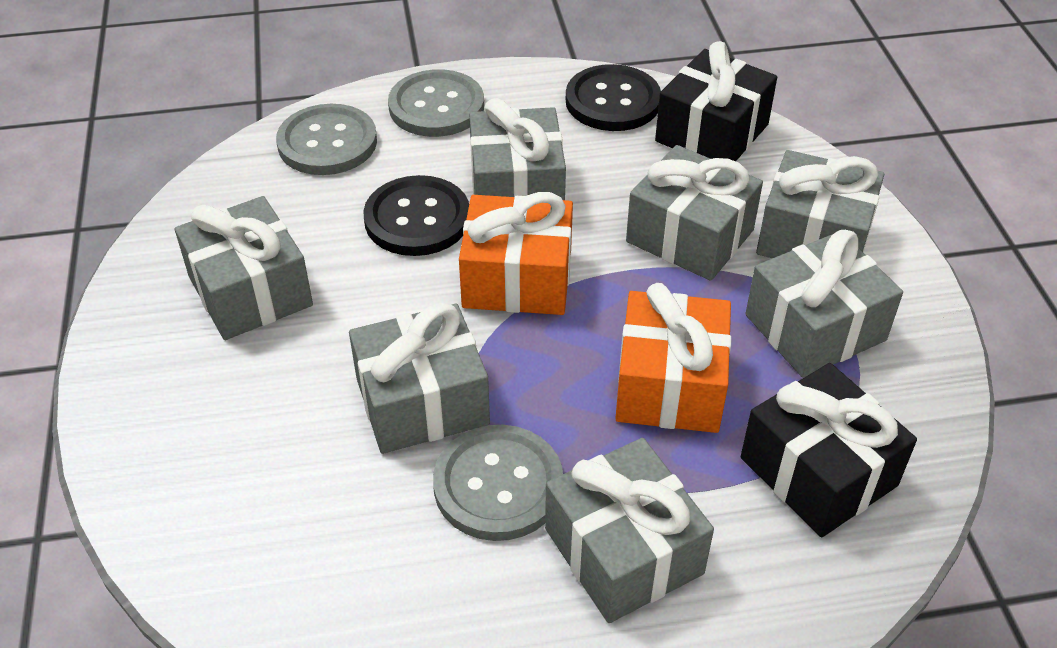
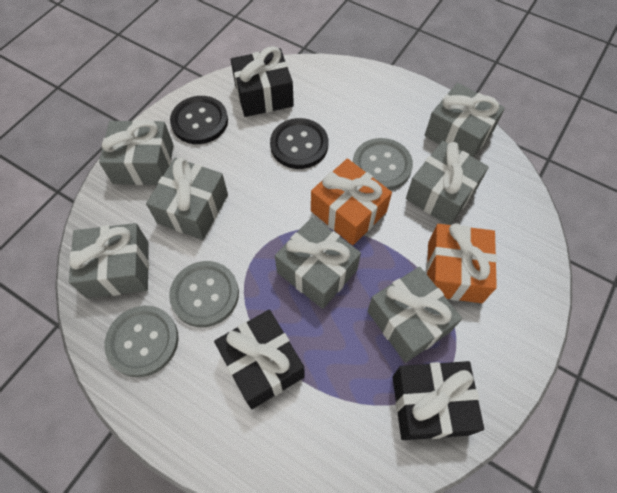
black gift: 2 -> 3

